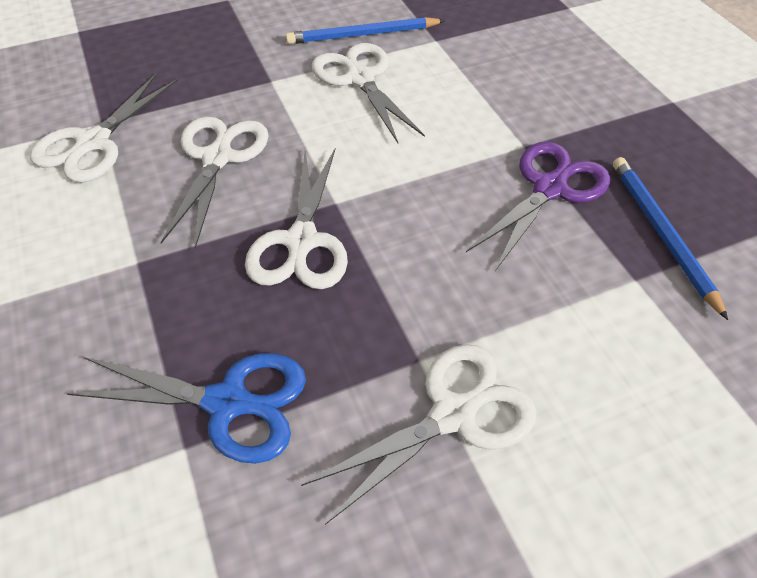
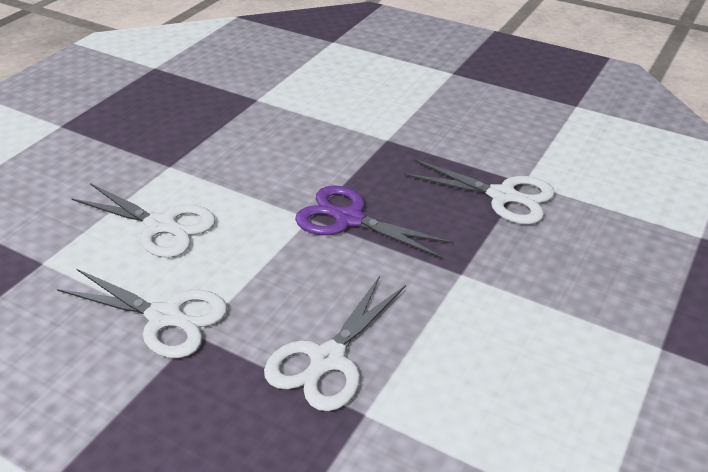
blue pencil: 2 -> 0
blue scissors: 1 -> 0
white scissors: 5 -> 4

